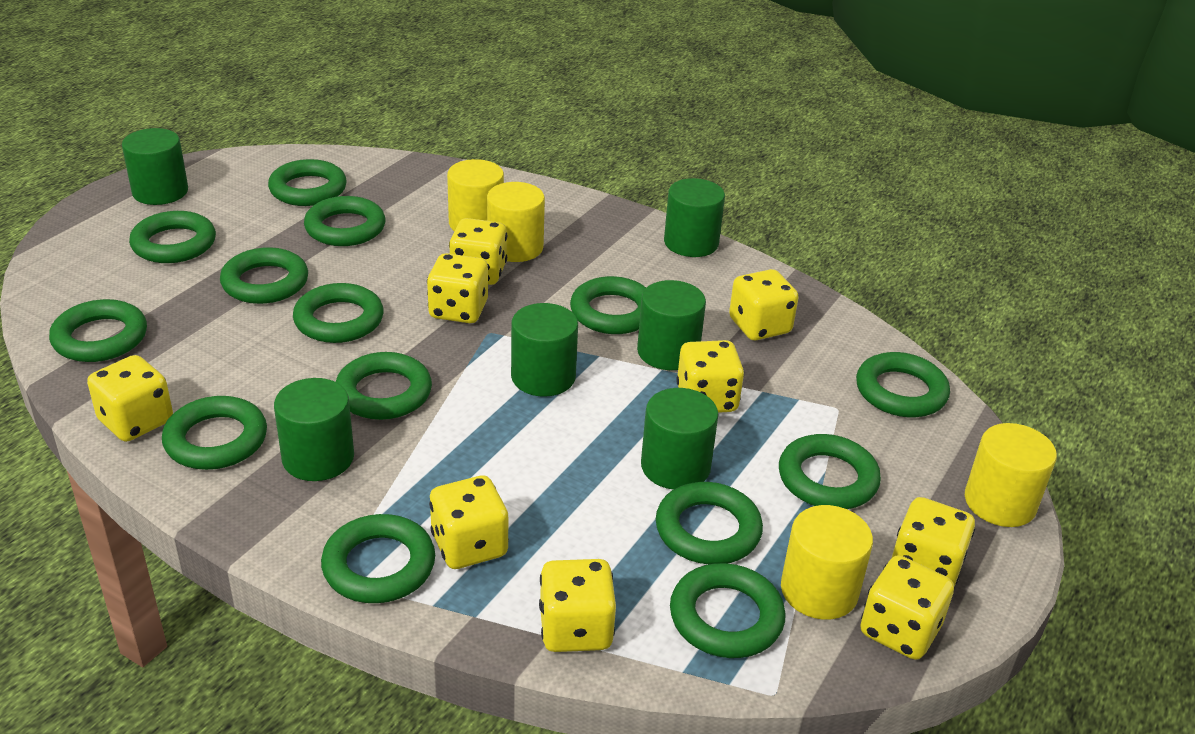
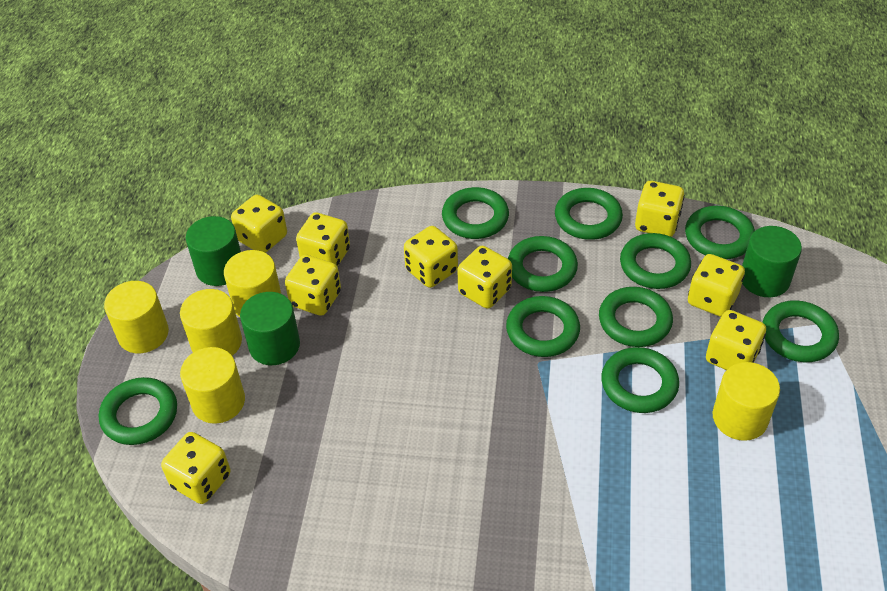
green cylinder: 6 -> 3
green ring: 14 -> 10
yellow cylinder: 4 -> 5

